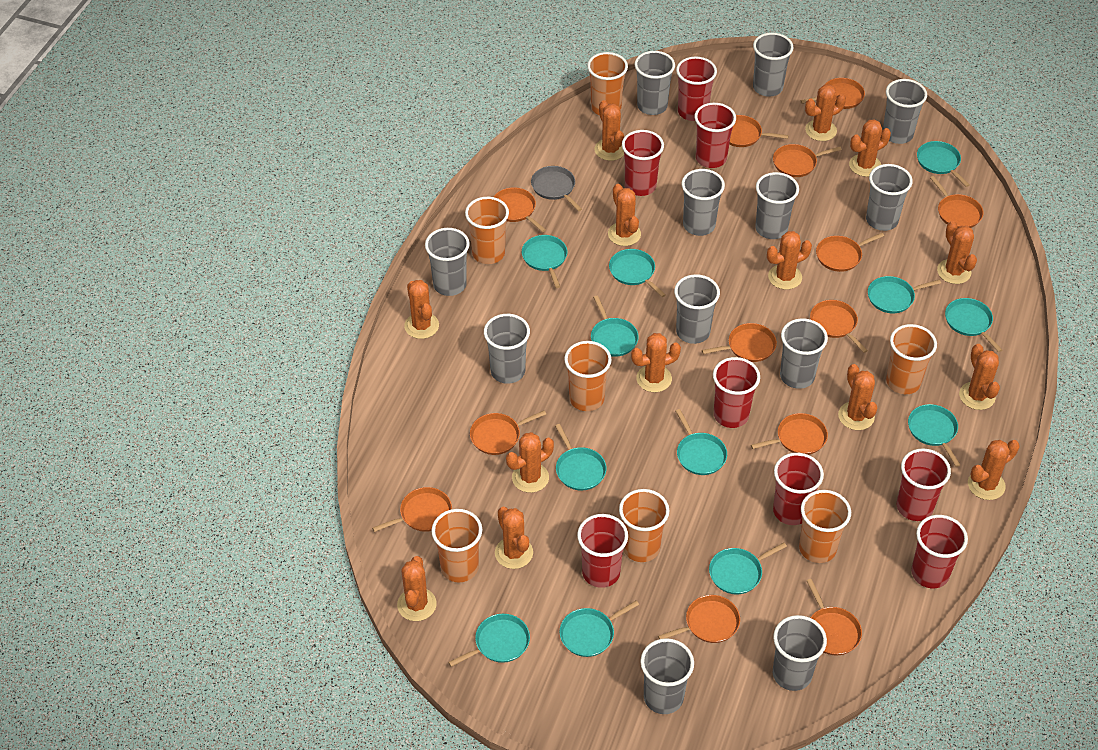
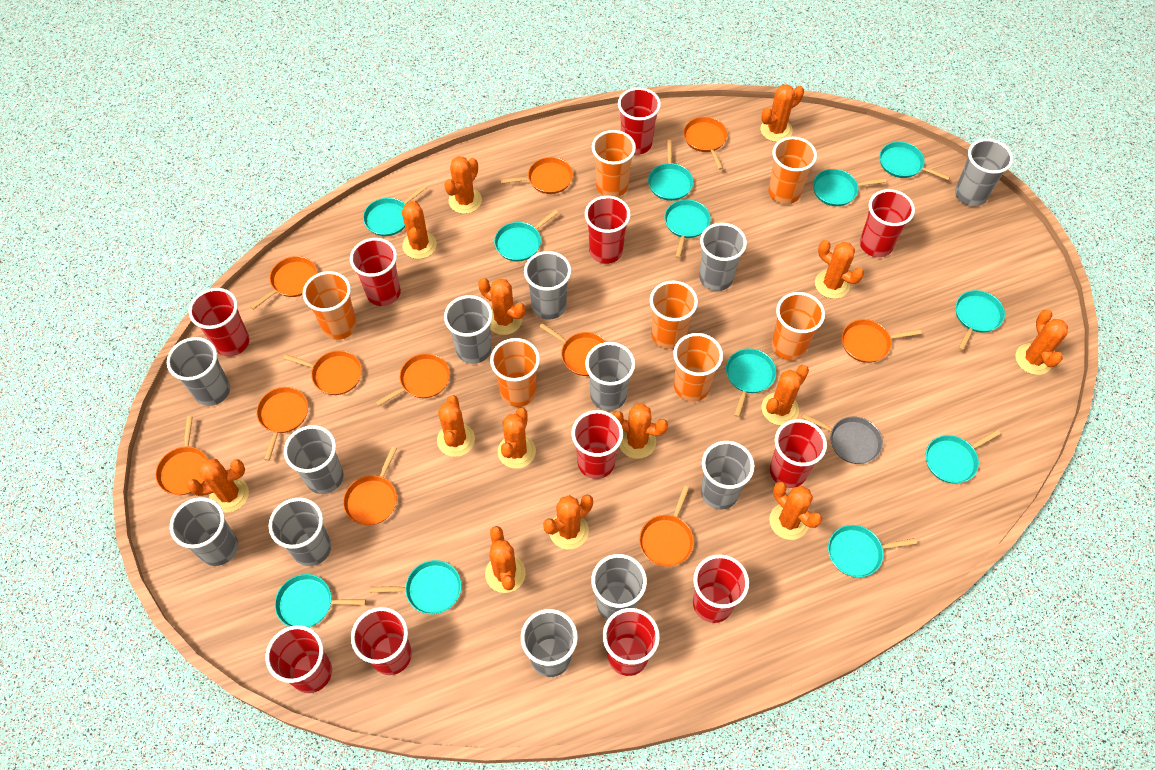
orange pan: 13 -> 11
red cup: 8 -> 11

